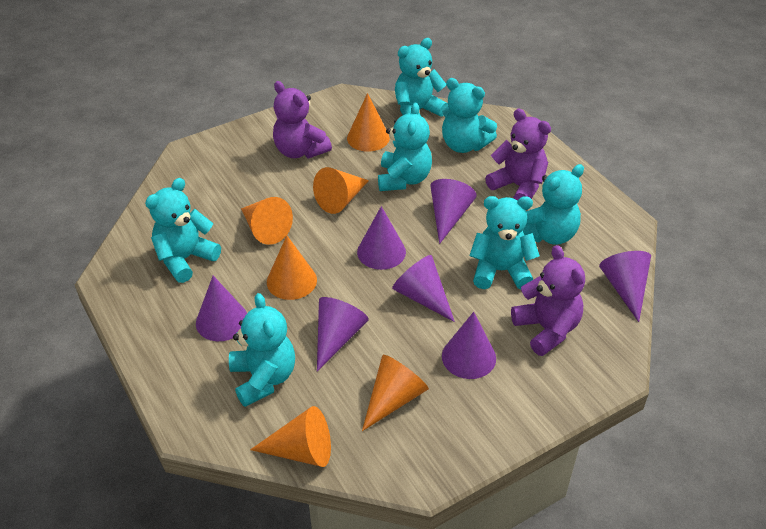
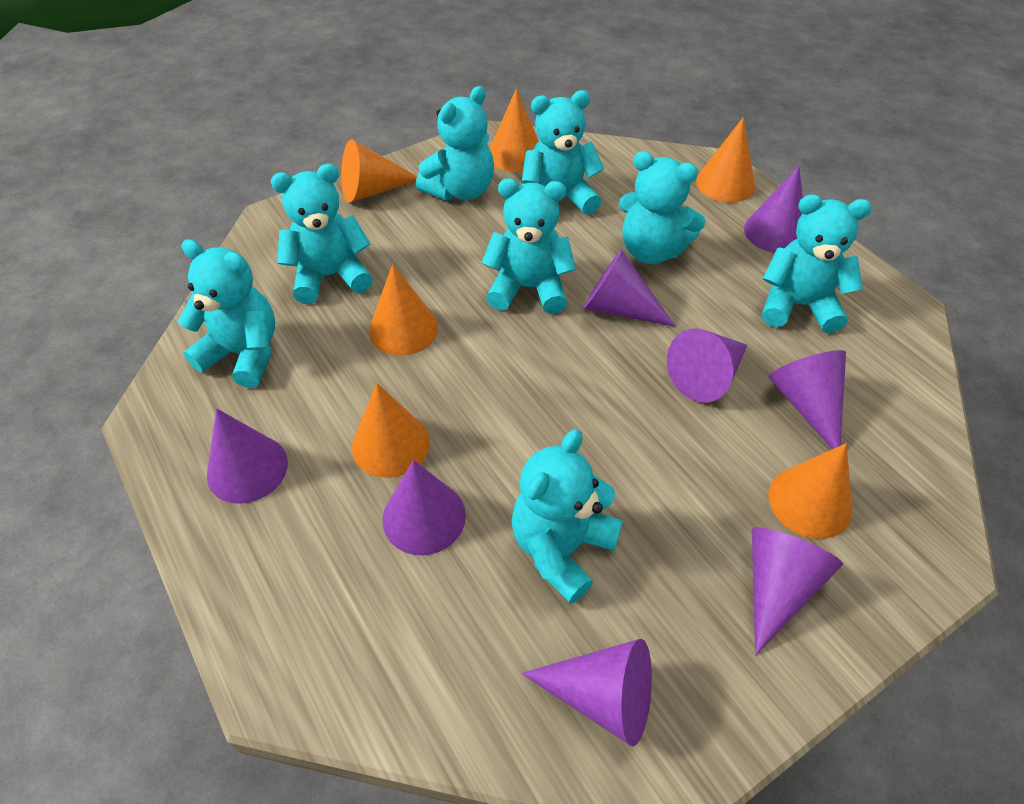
purple cone: 7 -> 8
purple teddy bear: 3 -> 0
turquoise teddy bear: 7 -> 8

